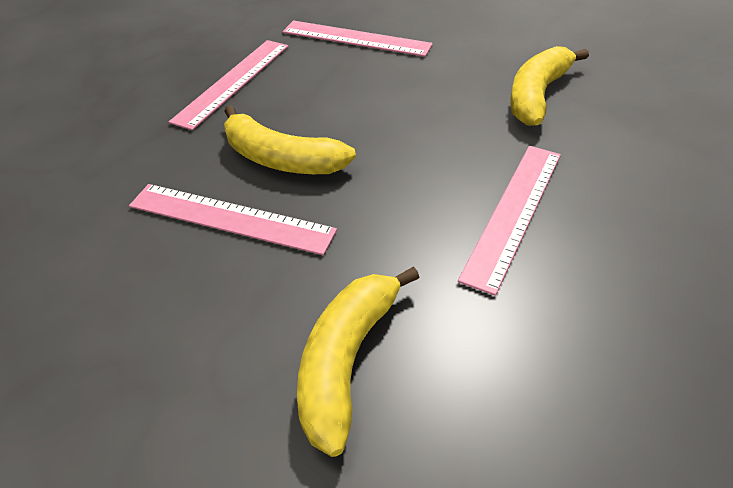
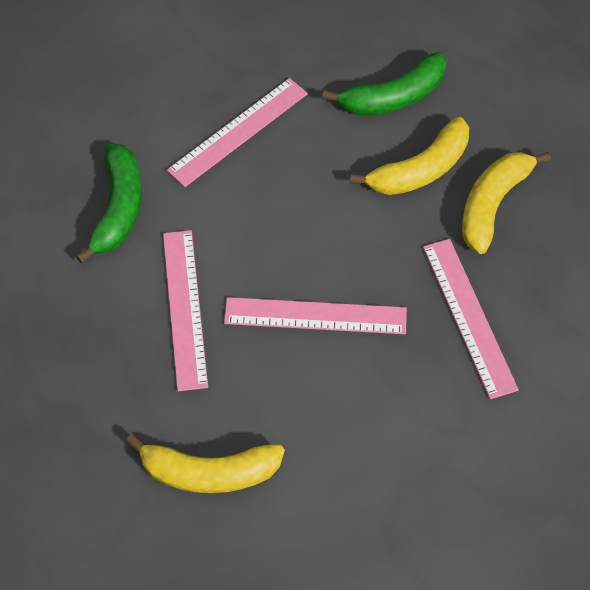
green banana: 0 -> 2

